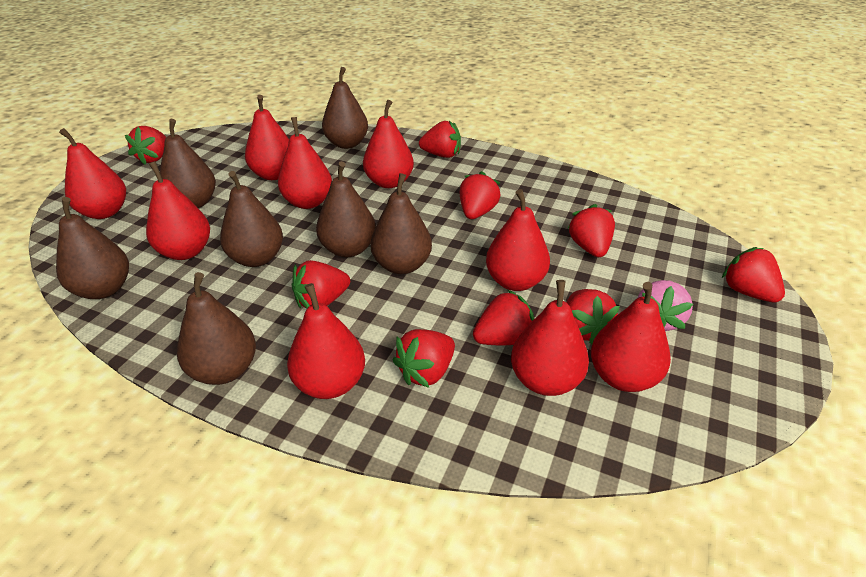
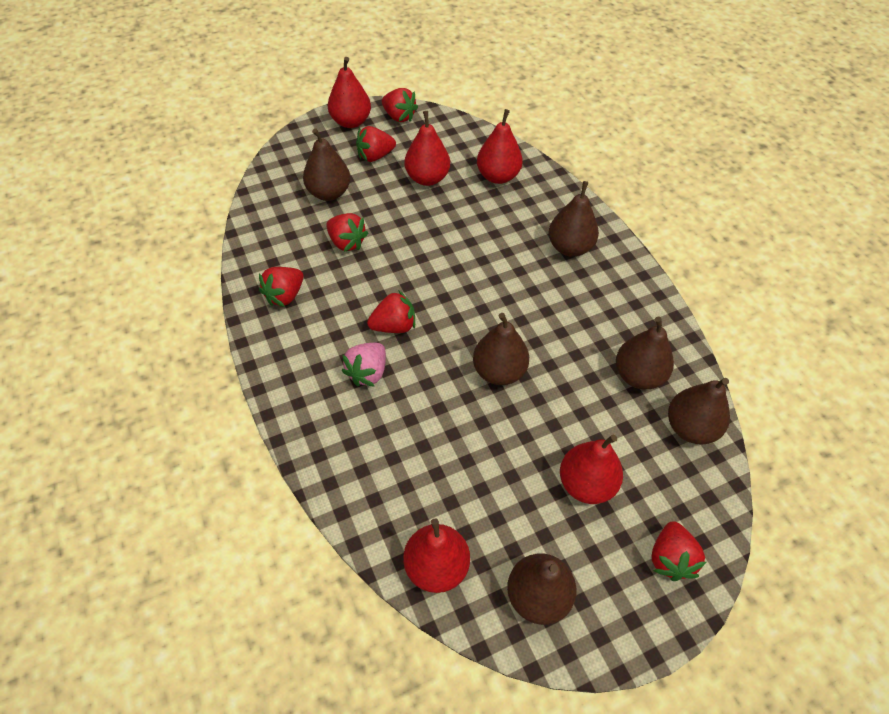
brown pear: 7 -> 6
red pear: 9 -> 5
red strawberry: 9 -> 6

